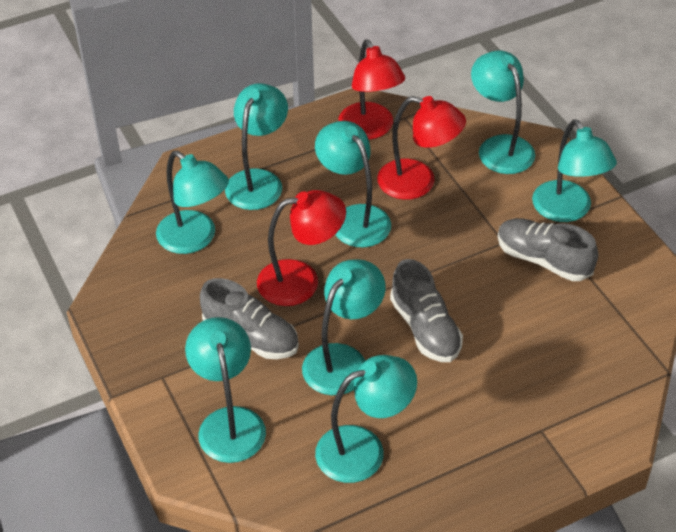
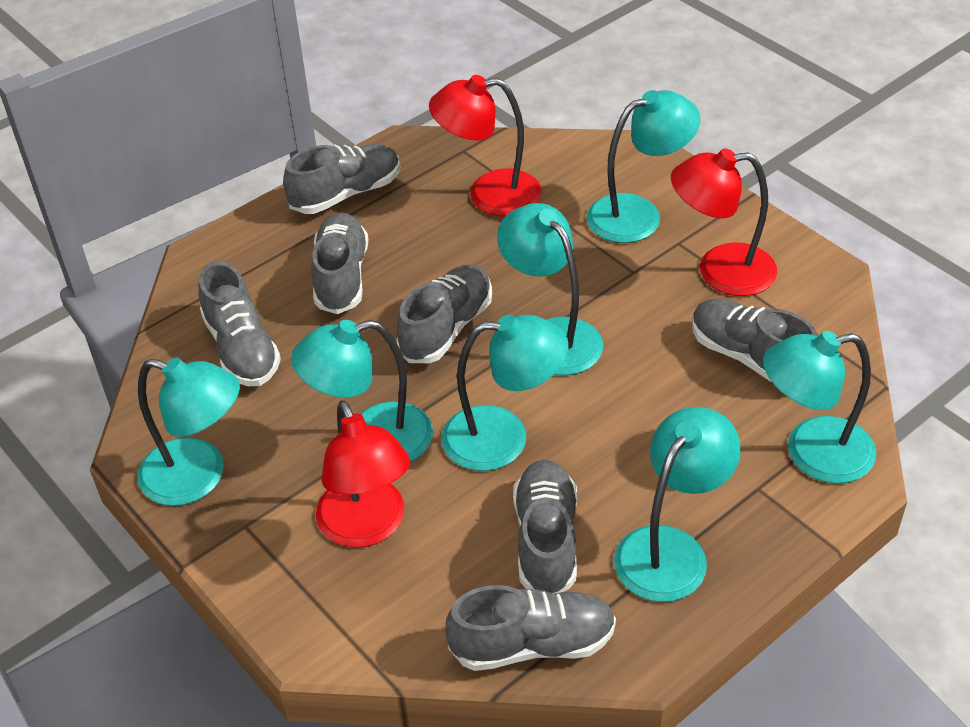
grey shoe: 3 -> 7
turquoise lamp: 8 -> 7

